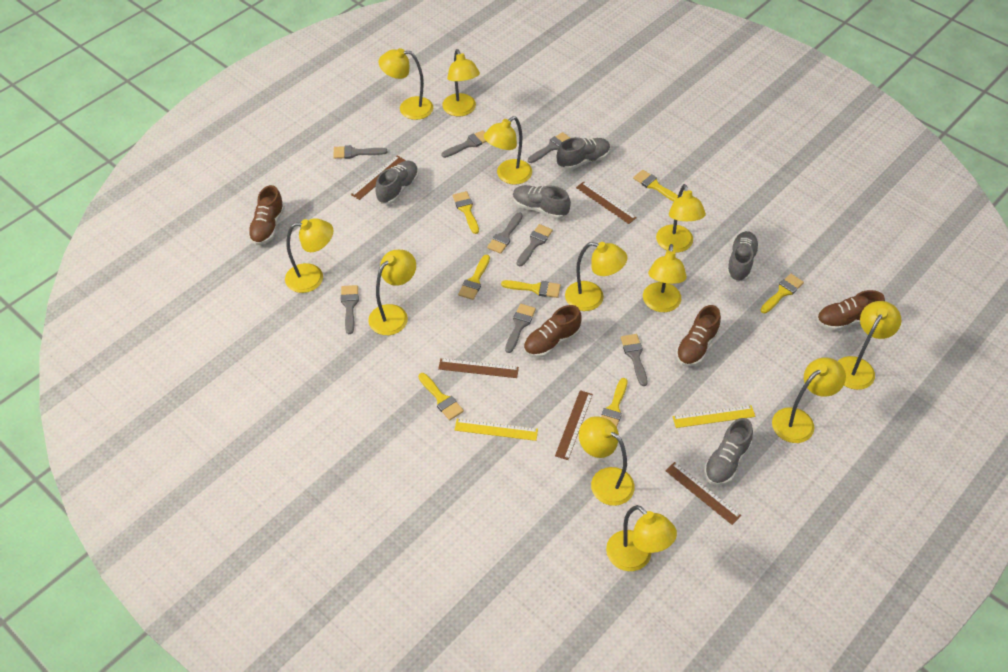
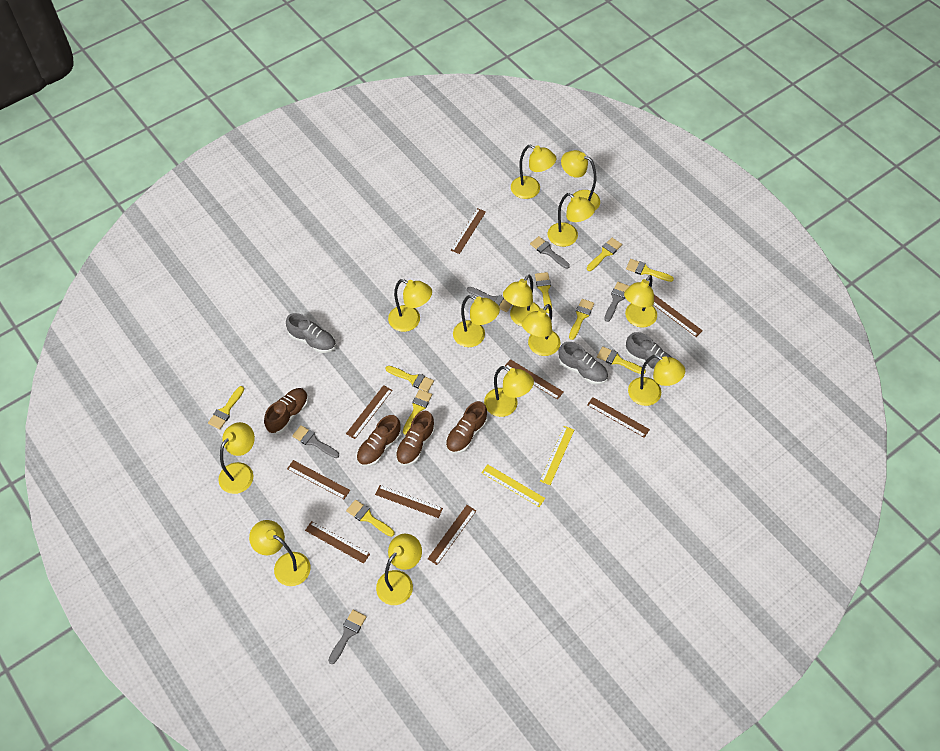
brown ruler: 5 -> 9
grey brush: 8 -> 5
grey shoe: 5 -> 3
yellow brush: 7 -> 9
yellow lamp: 12 -> 13

